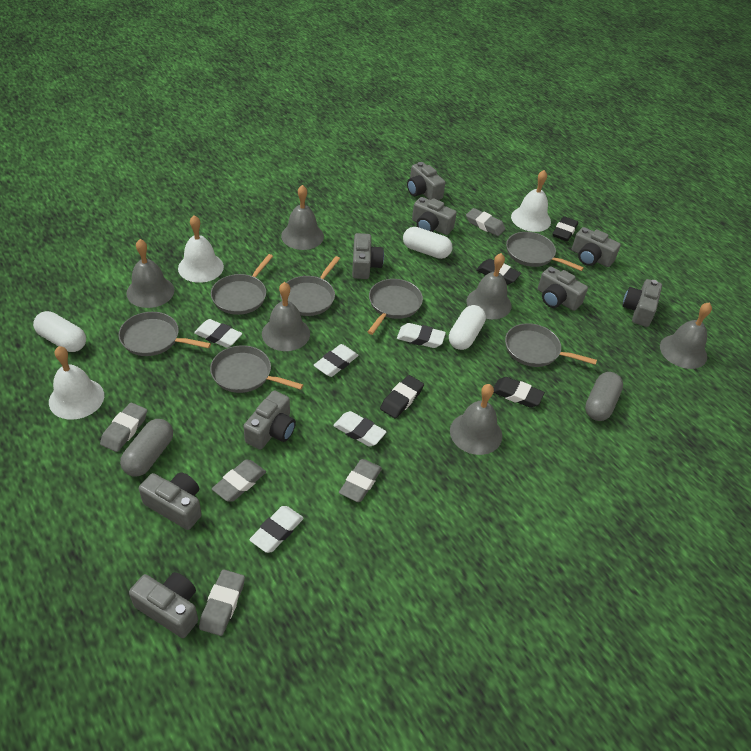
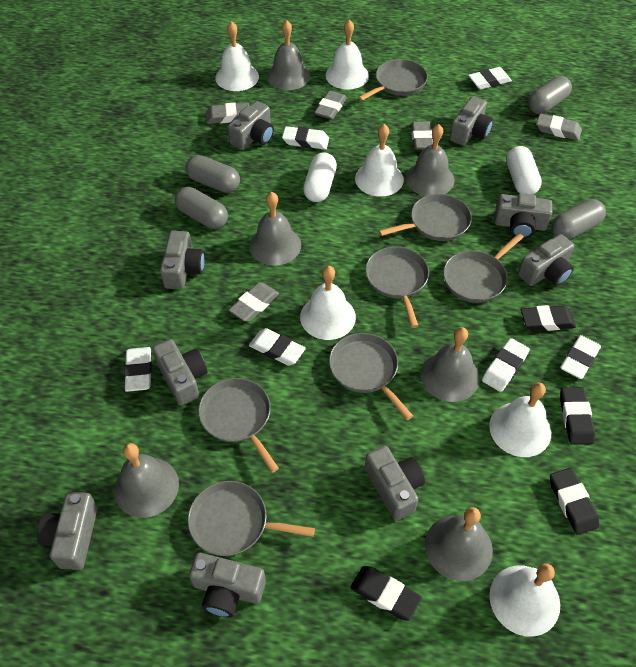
grey capsule: 2 -> 4
white bell: 3 -> 6
white capsule: 3 -> 2
white eraser: 5 -> 6

